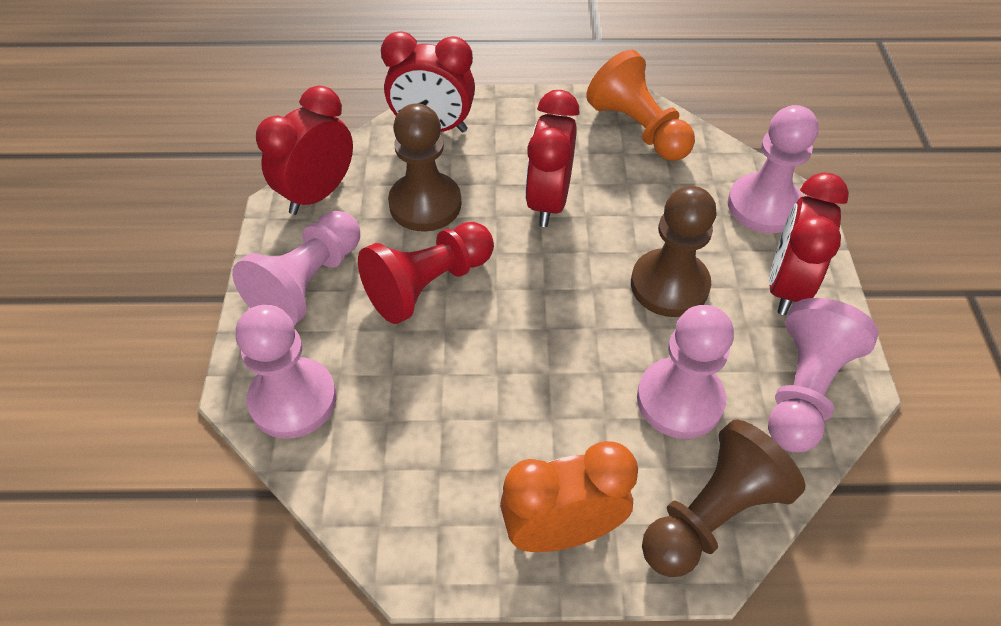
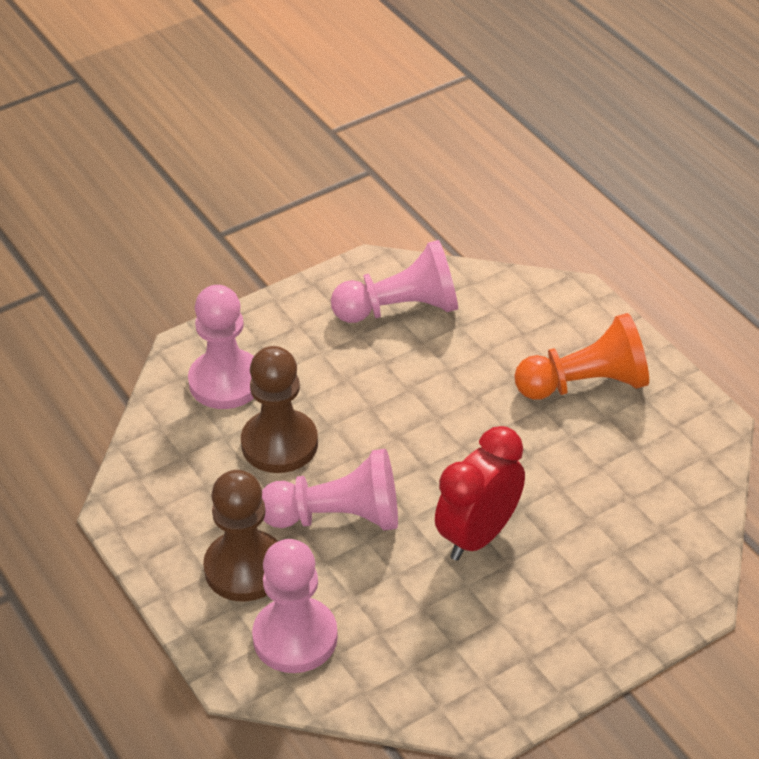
brown pawn: 3 -> 2
orange clock: 1 -> 0
pink pawn: 5 -> 4
red clock: 4 -> 1
red pawn: 1 -> 0

